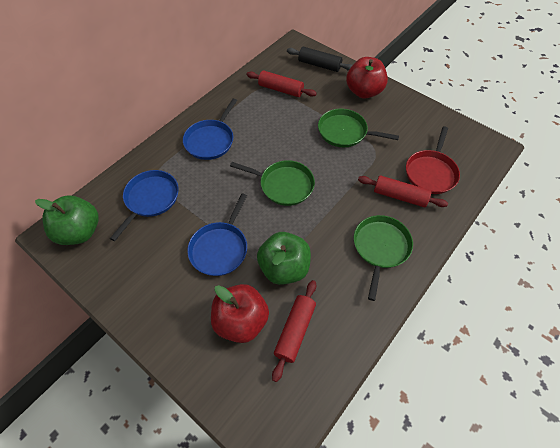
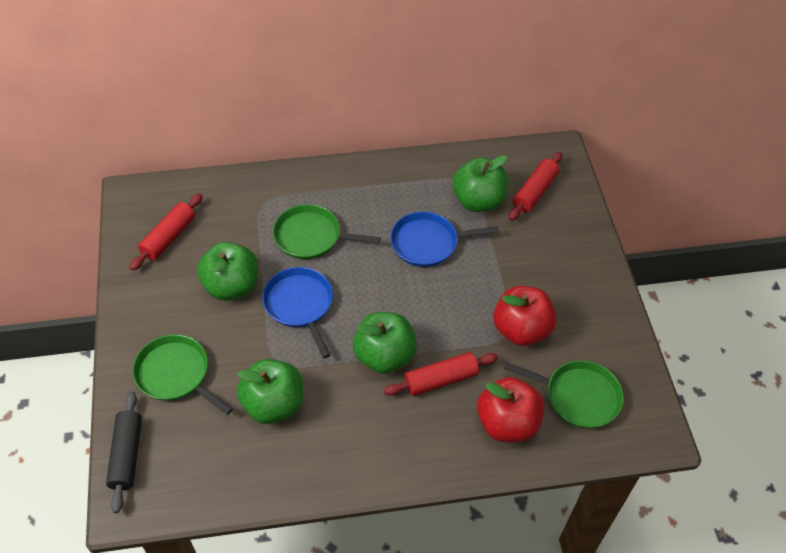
blue pan: 3 -> 2
green apple: 2 -> 4
red pan: 1 -> 0

